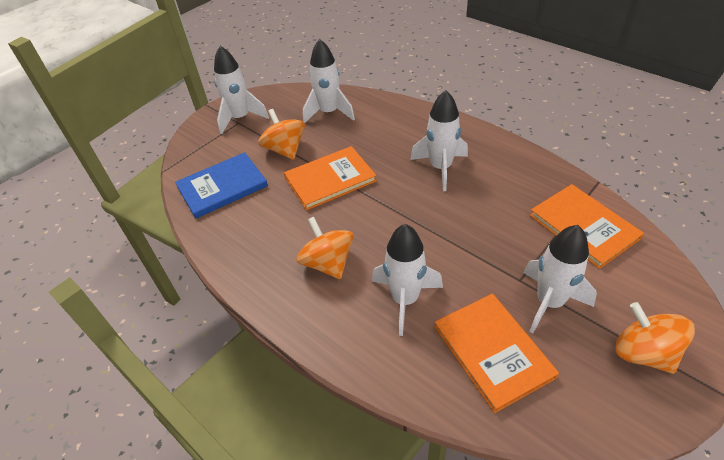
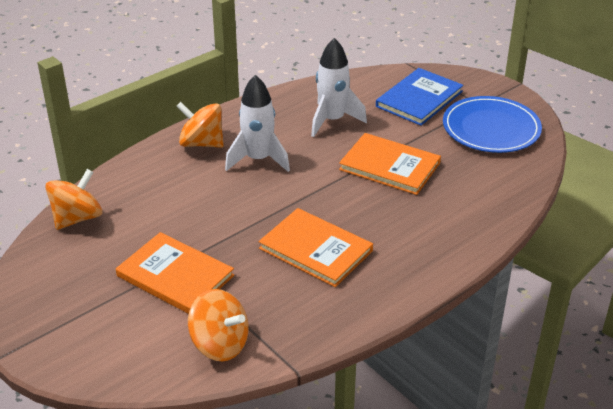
blue plate: 0 -> 1
white rocket: 5 -> 2

